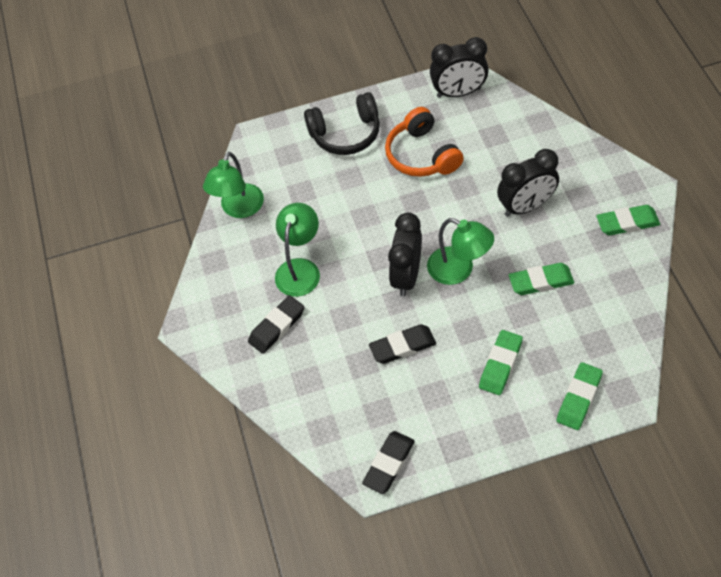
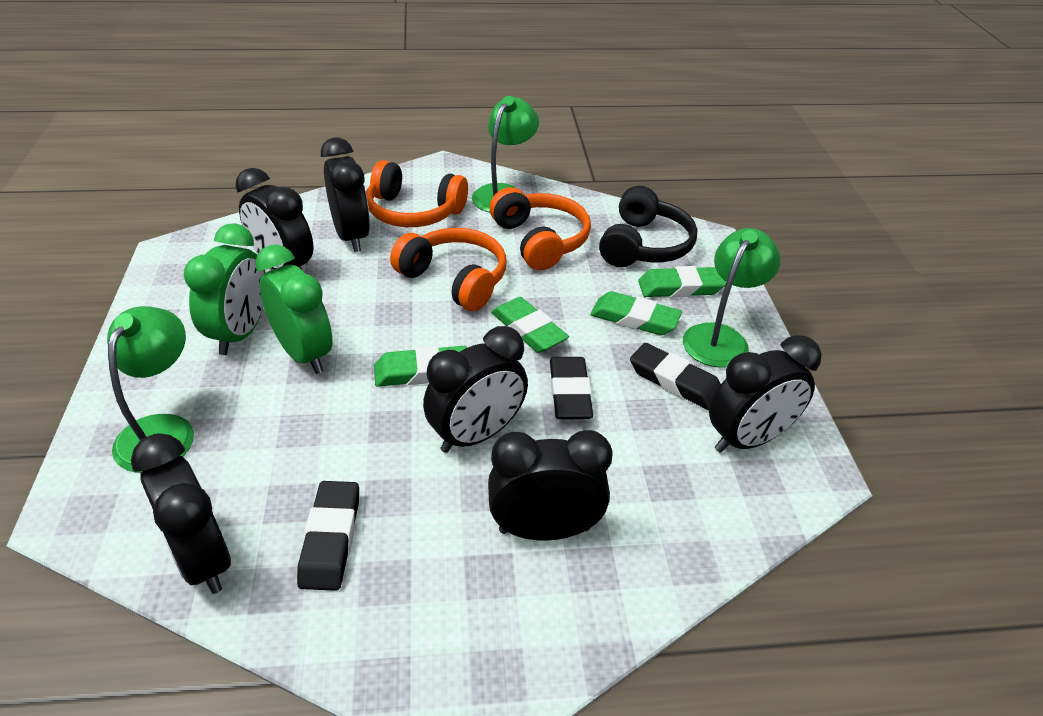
black clock: 3 -> 6
green clock: 0 -> 2
orange headphones: 1 -> 3

